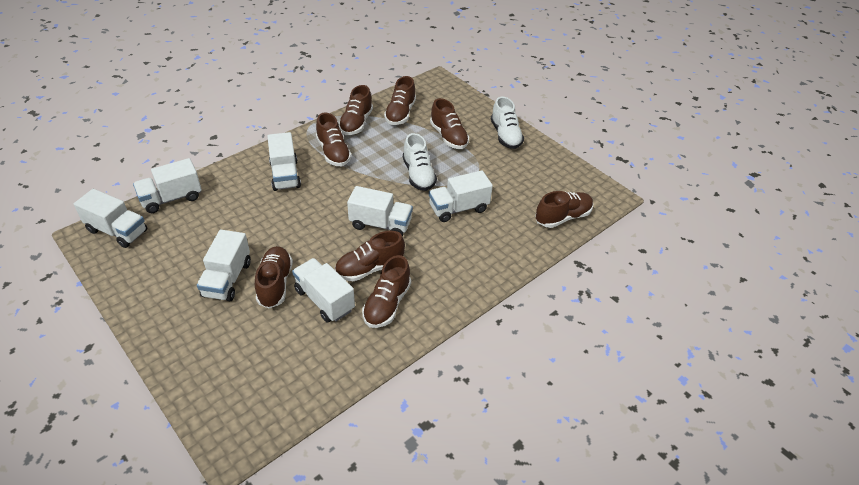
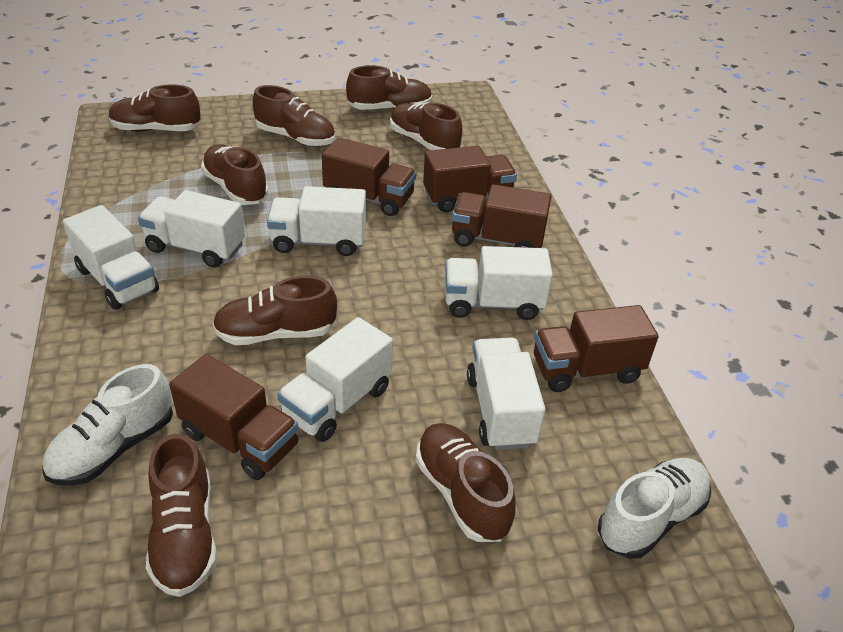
brown truck: 0 -> 5
white truck: 7 -> 6

